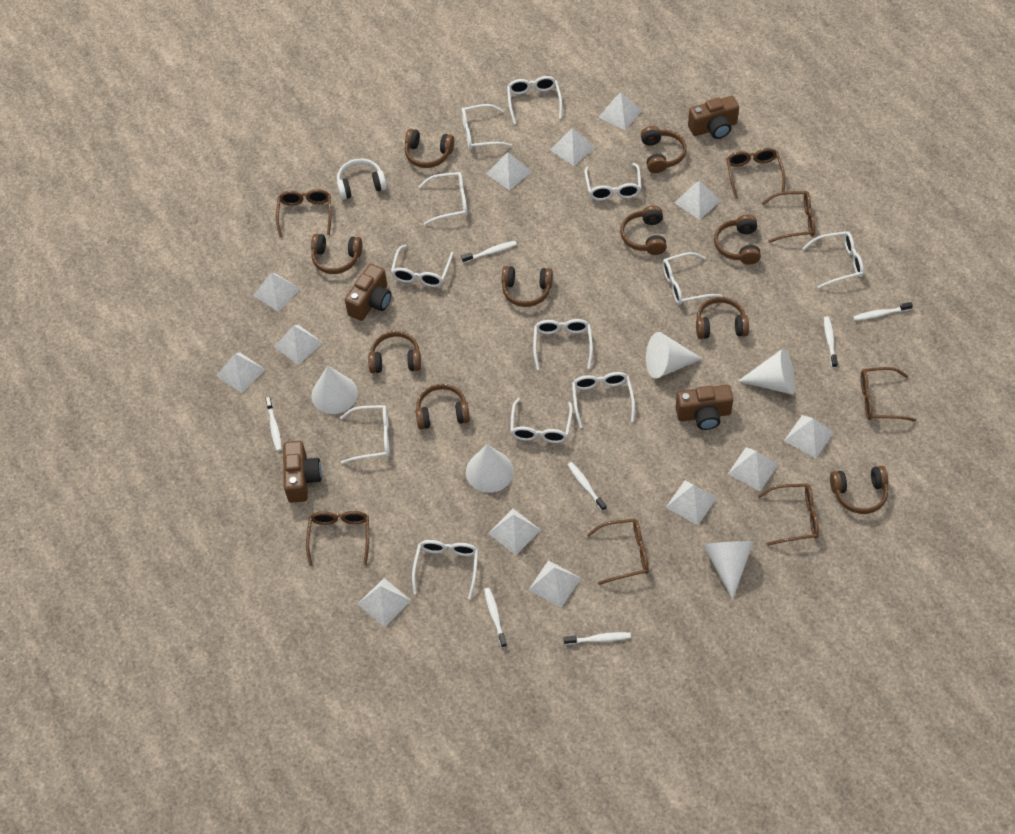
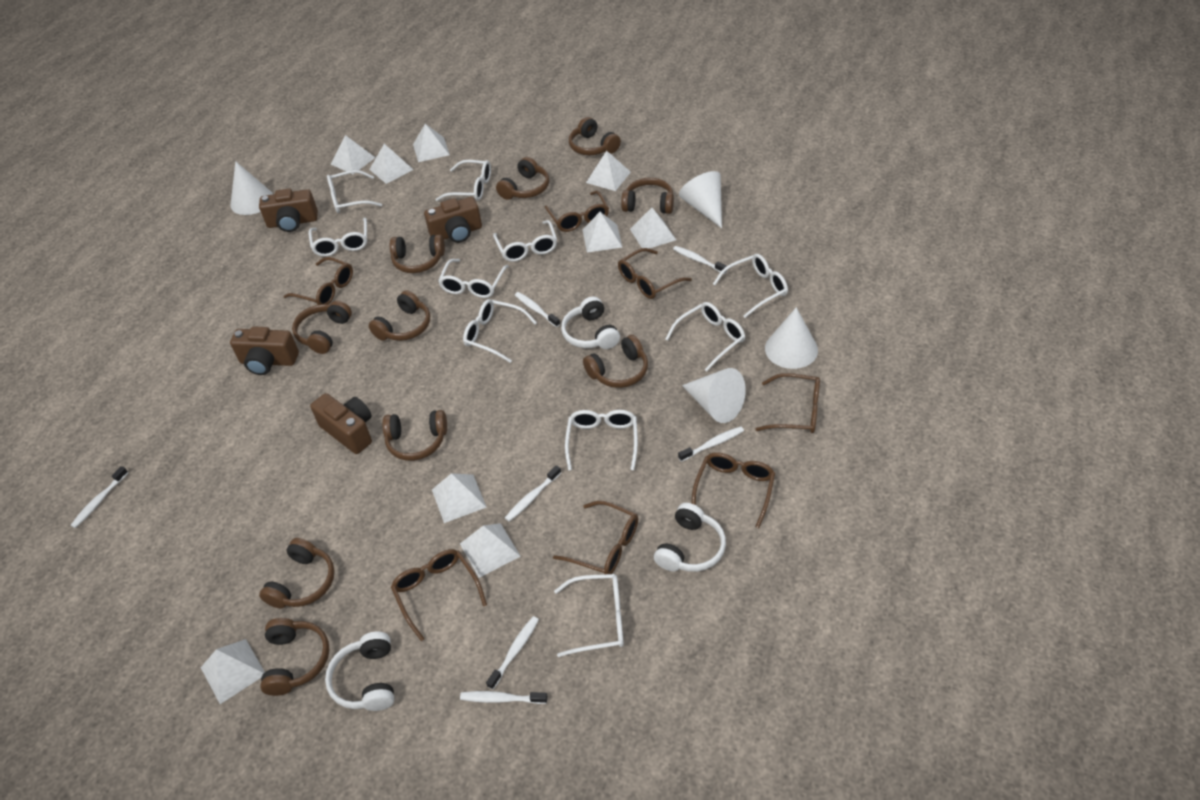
white cone: 5 -> 4
white glasses: 12 -> 10
white headphones: 1 -> 3
white pyramid: 13 -> 9

